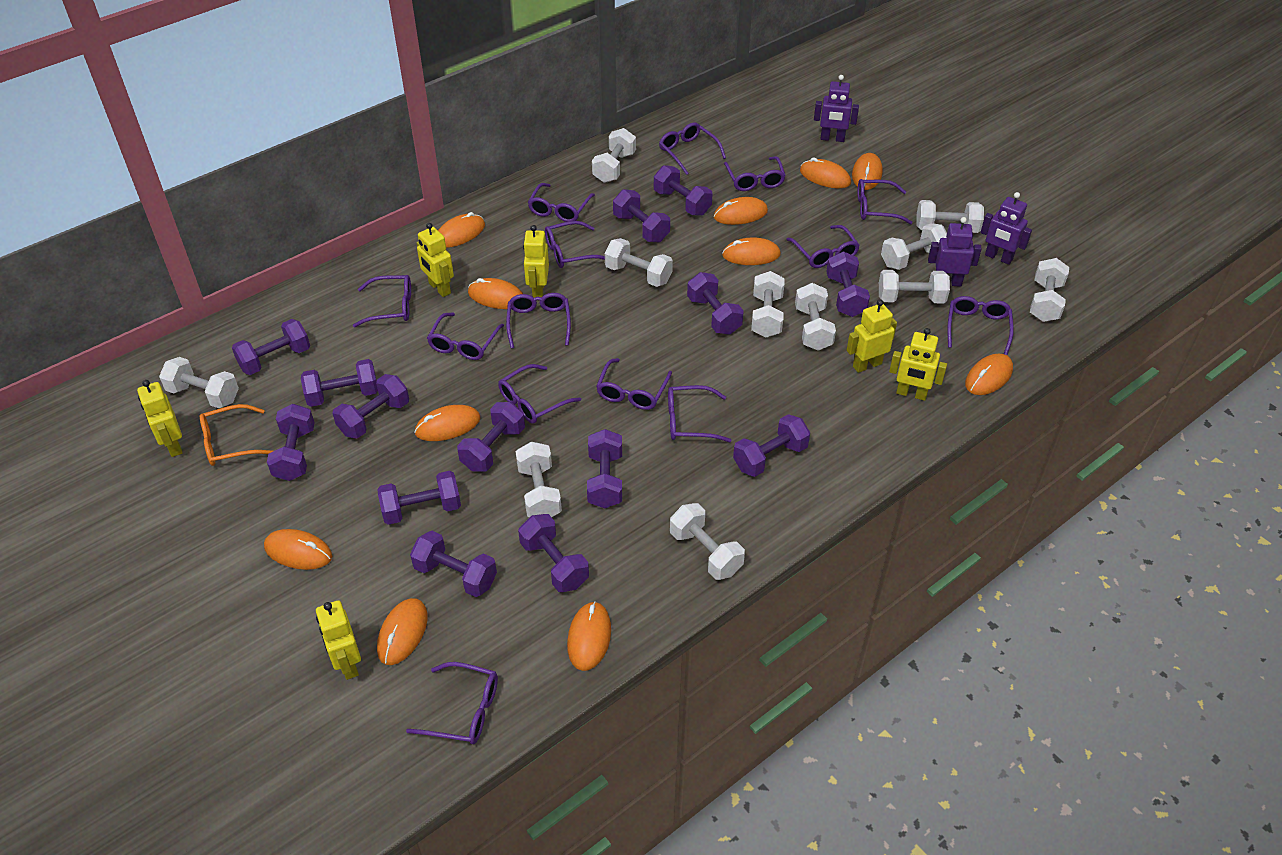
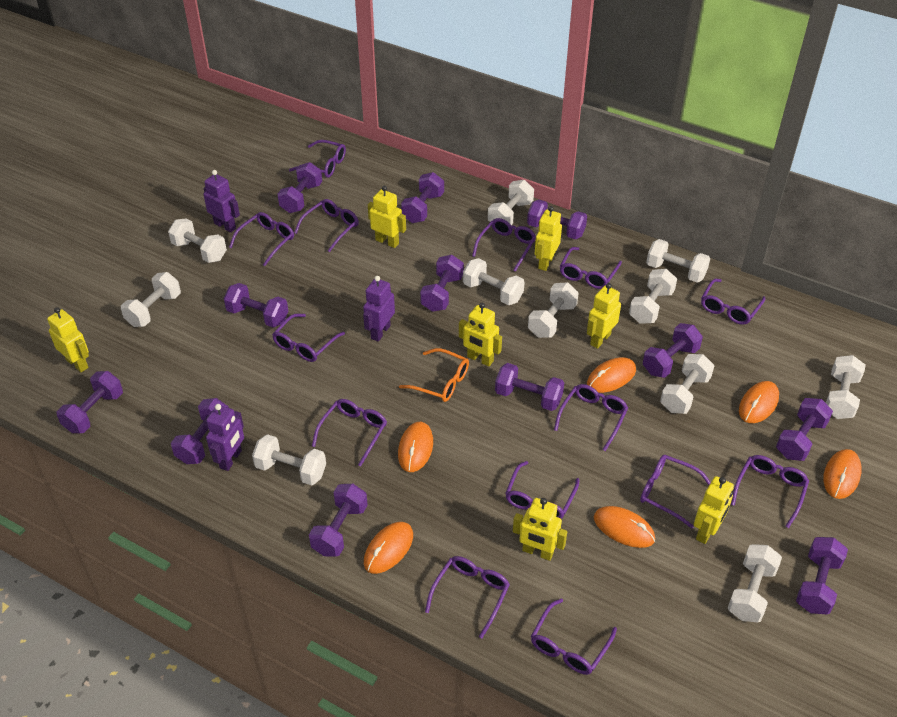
orange mouse: 11 -> 6
purple dumbbell: 14 -> 12
yellow robot: 6 -> 7

